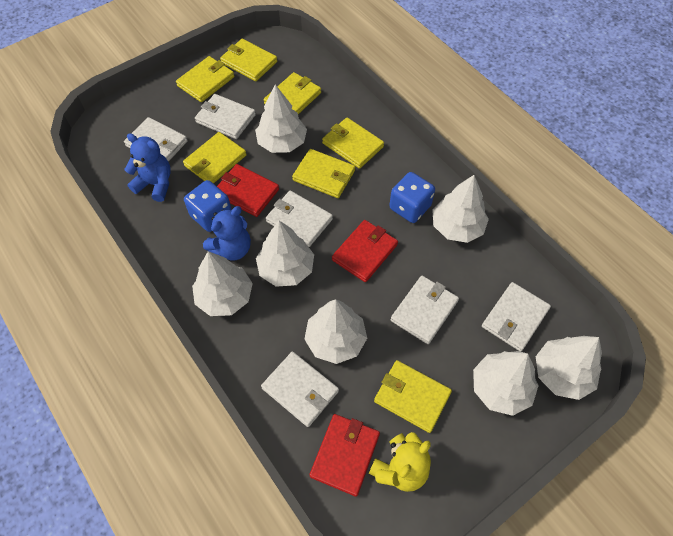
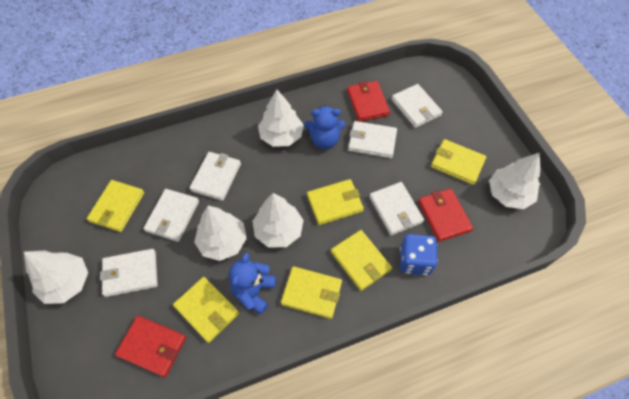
blue dice: 2 -> 1
white tree: 7 -> 5
yellow teddy bear: 1 -> 0
yellow wallet: 7 -> 6

